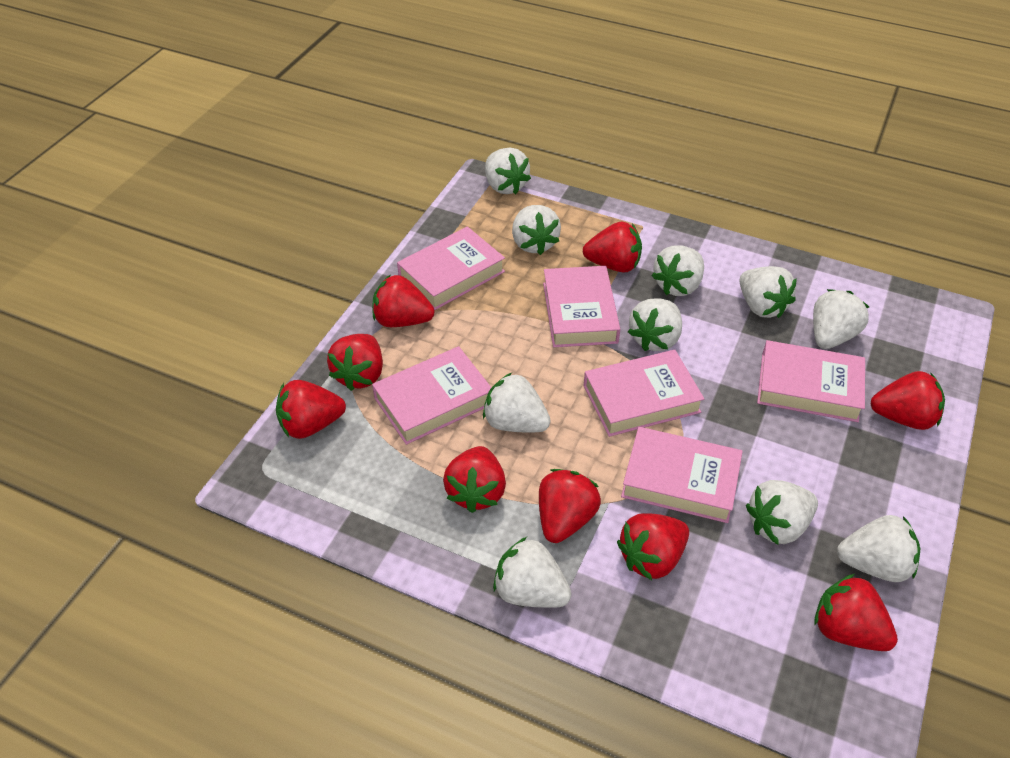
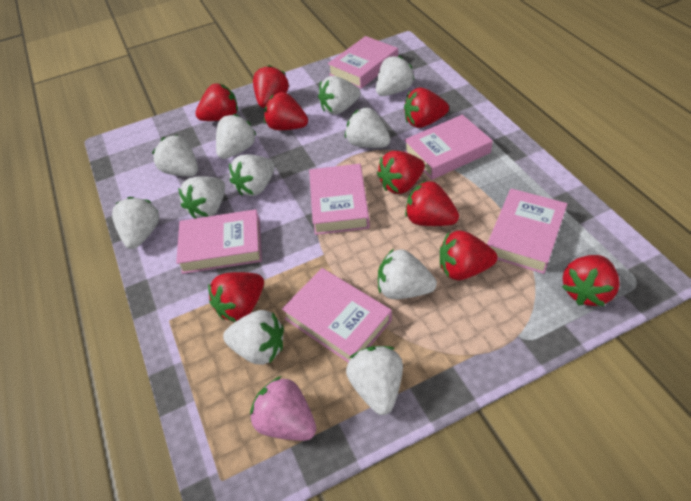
pink strawberry: 0 -> 1
white strawberry: 10 -> 11

